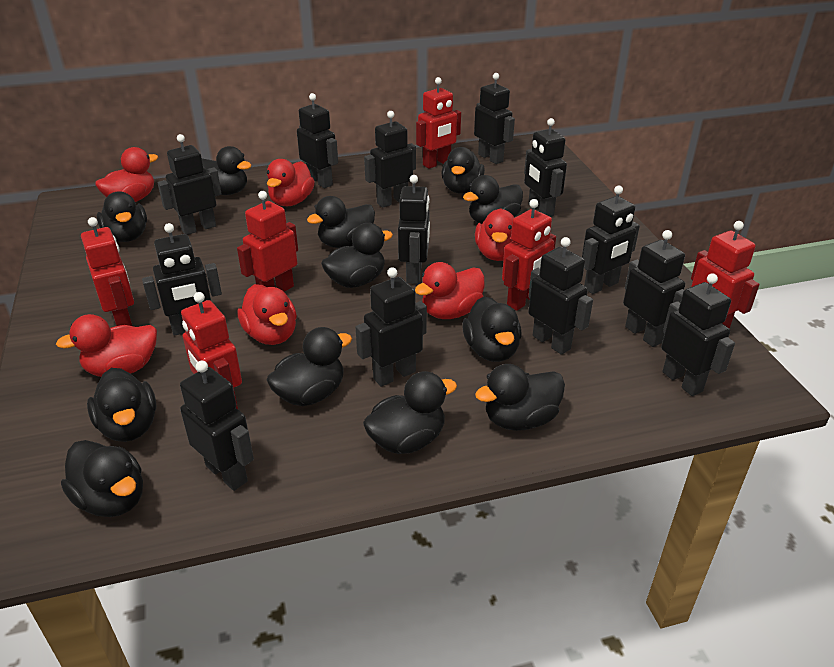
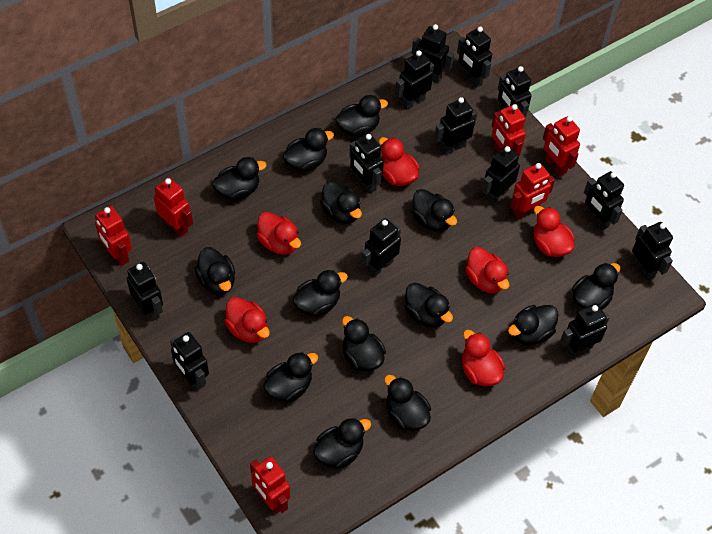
black duck: 12 -> 14

